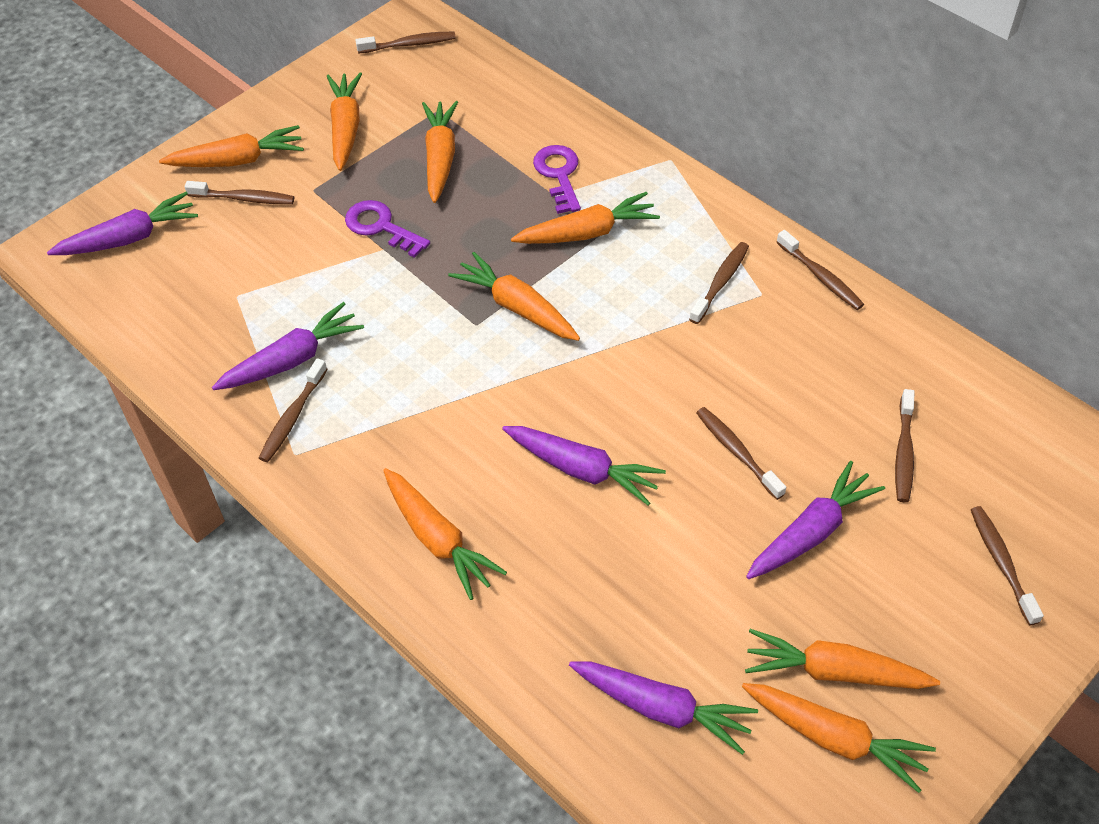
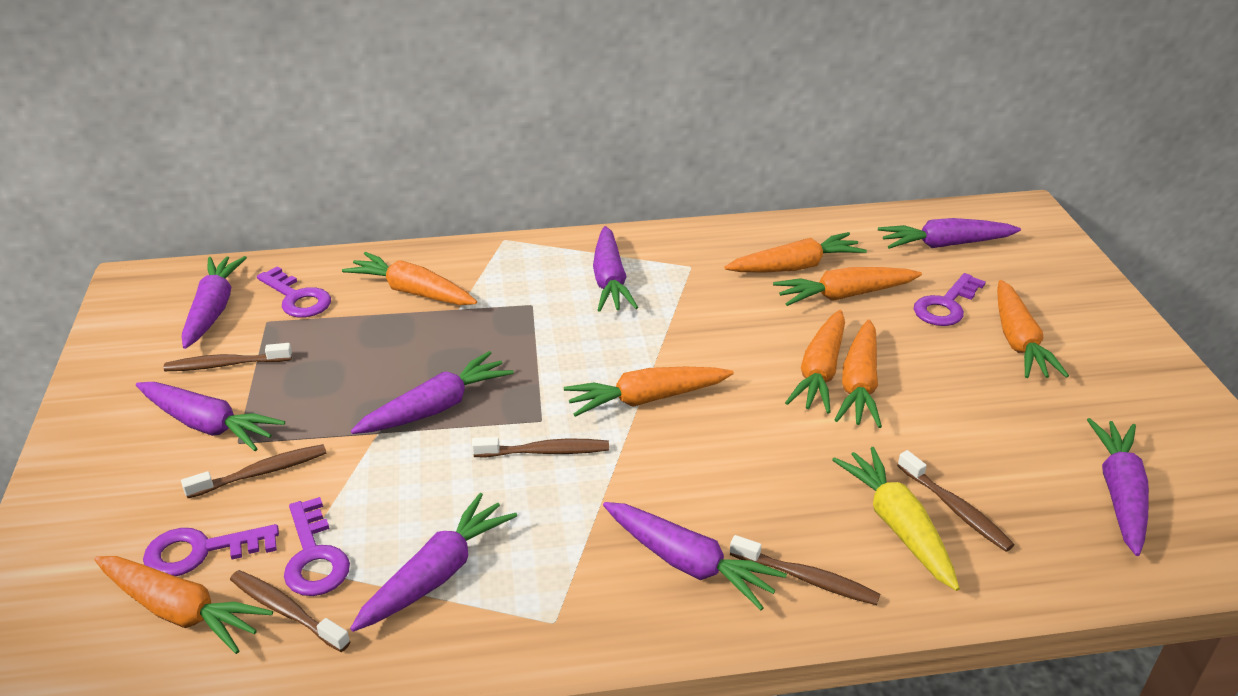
brown toothbrush: 8 -> 6
purple carrot: 5 -> 8
purple key: 2 -> 4
yellow carrot: 0 -> 1

